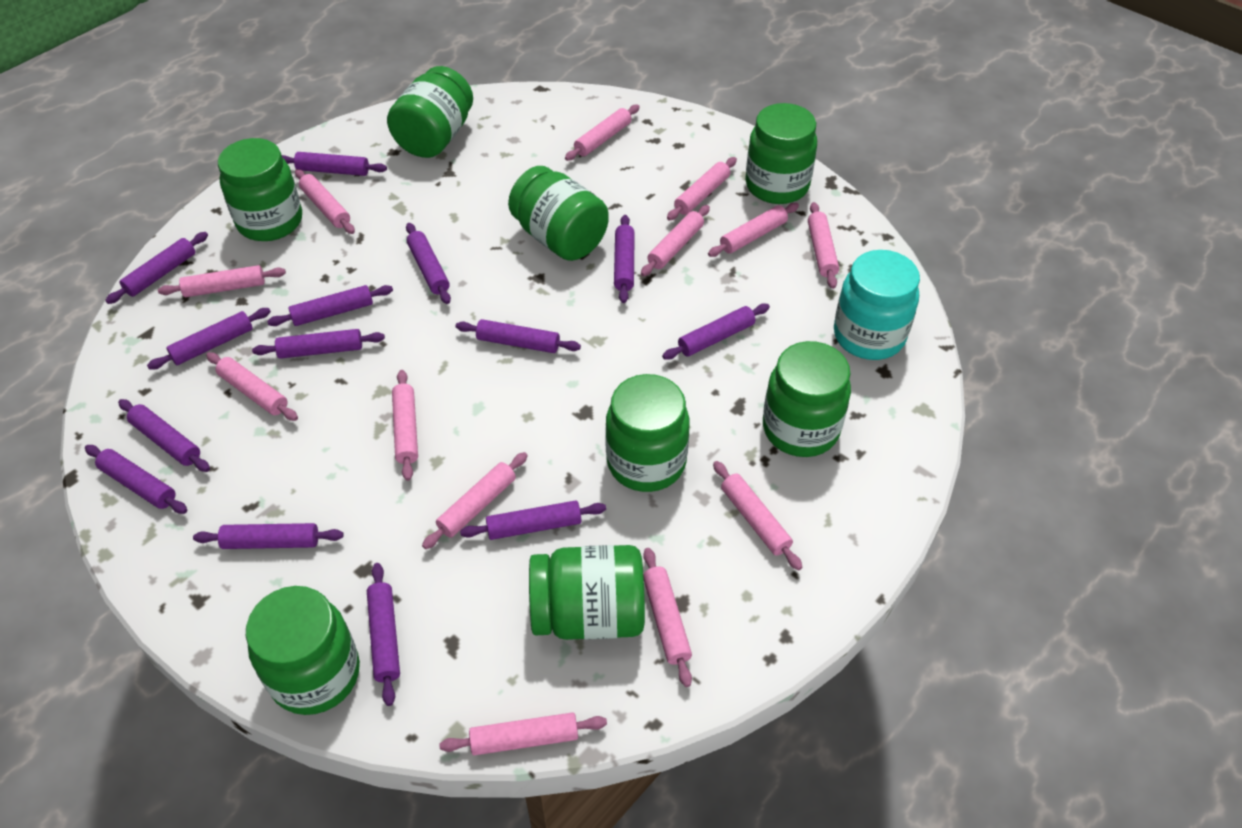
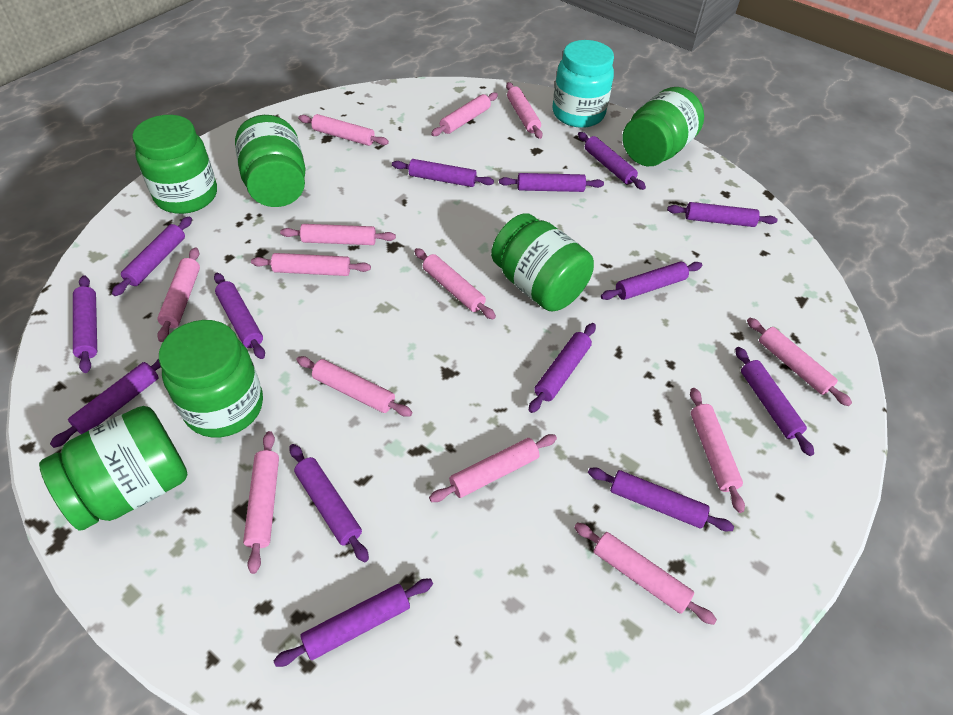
green jar: 8 -> 6

